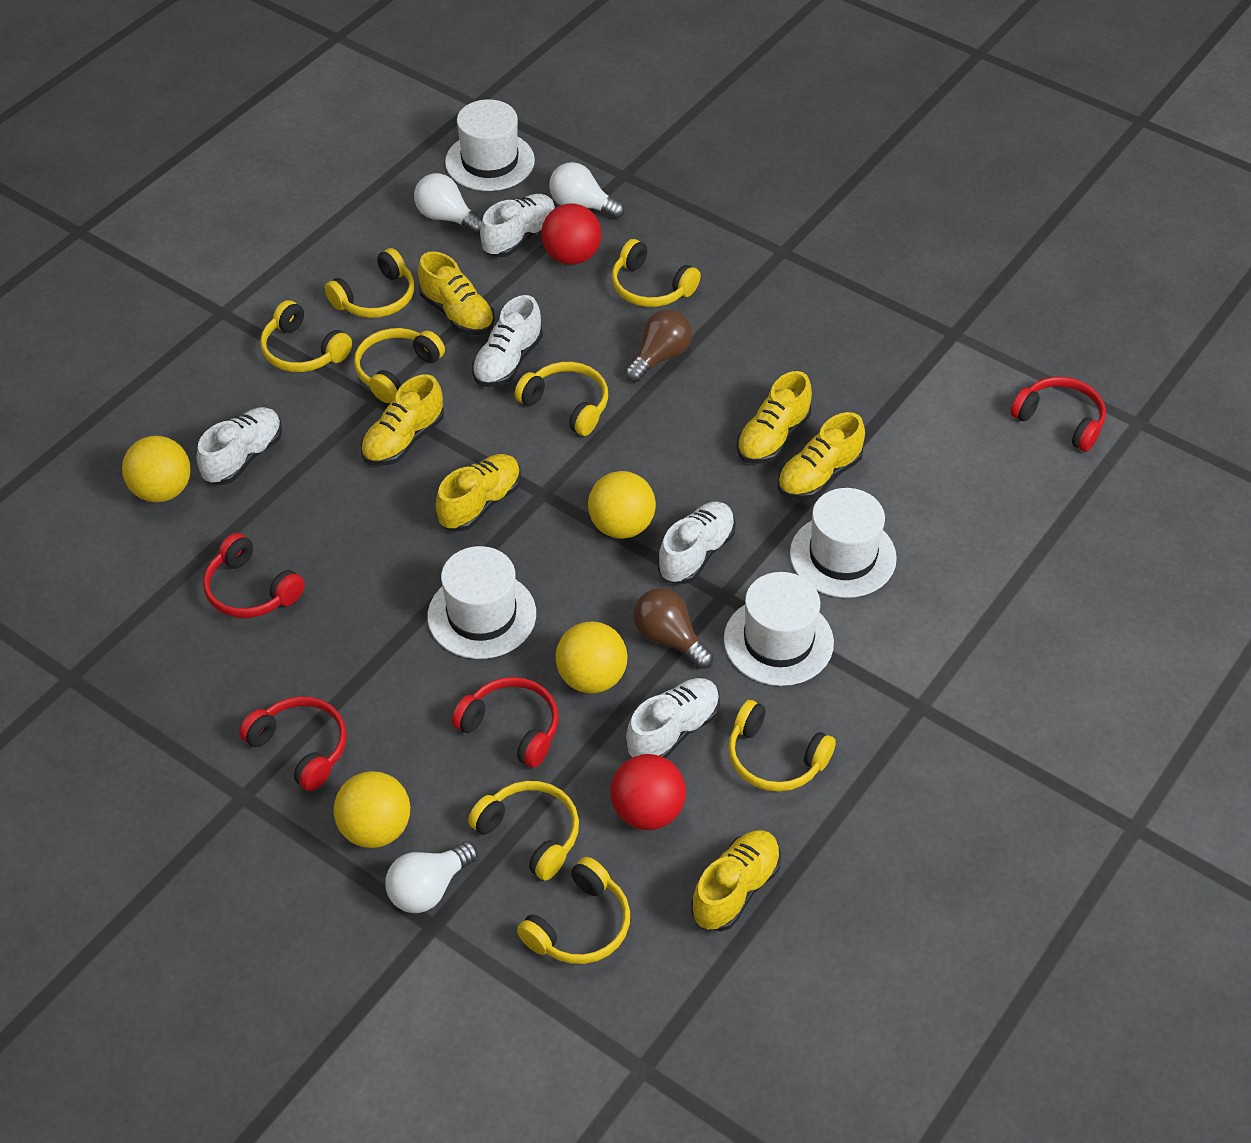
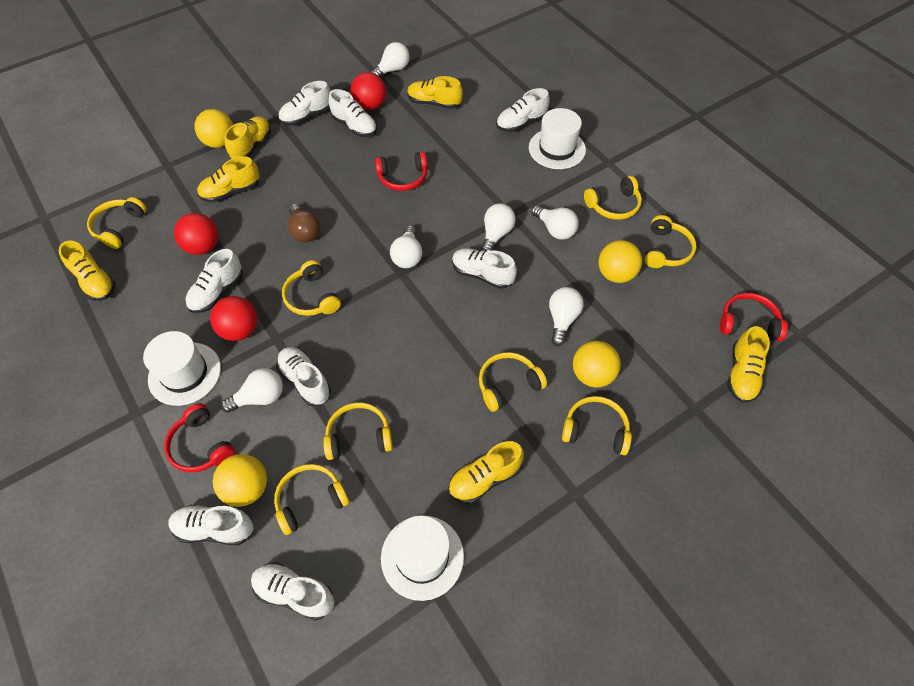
brown light bulb: 2 -> 1
red ball: 2 -> 3
red headphones: 4 -> 3
white hat: 4 -> 3
white light bulb: 3 -> 6
white shoe: 5 -> 8

